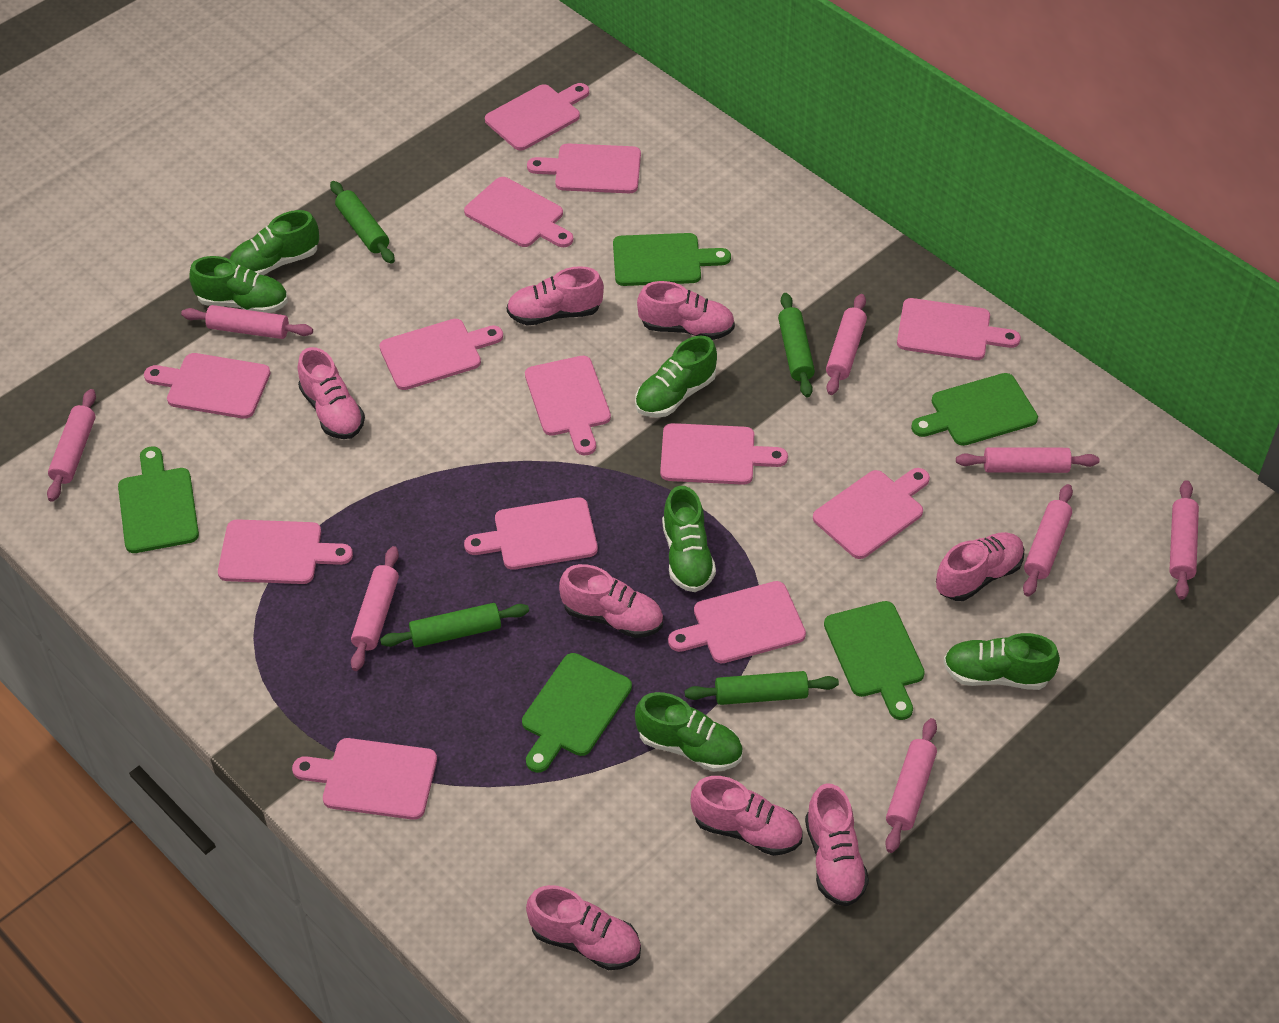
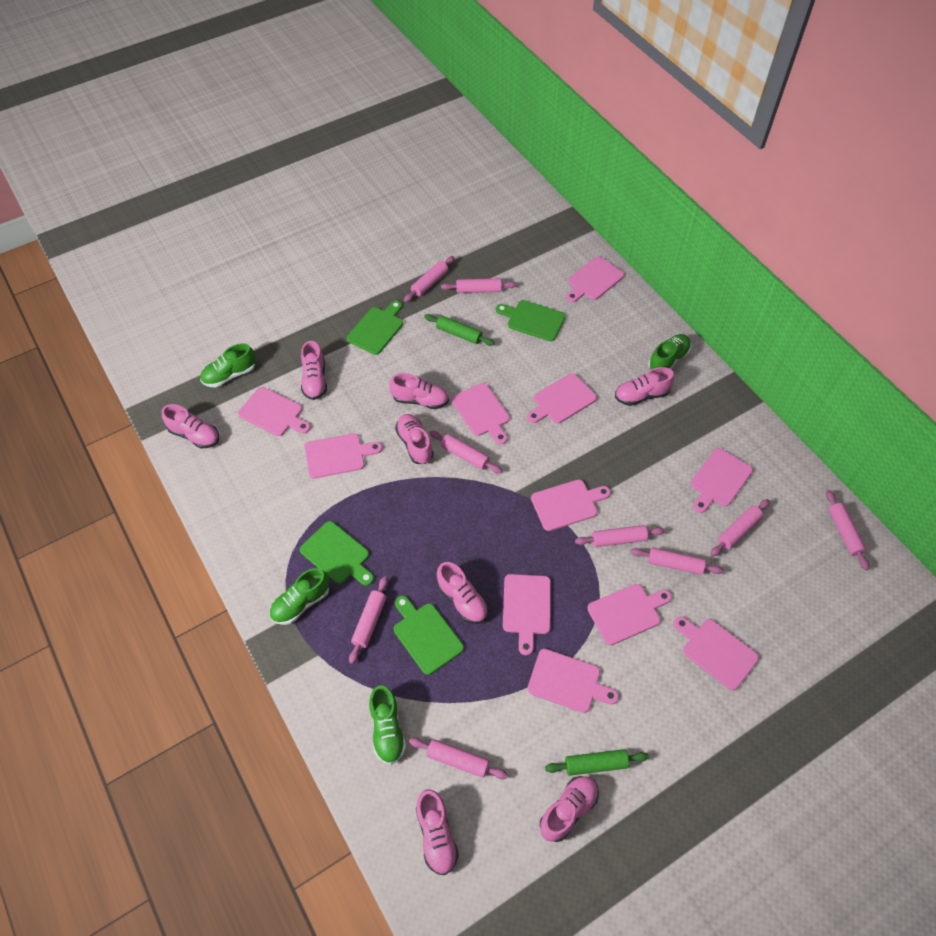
green cutting board: 5 -> 4
green rolling pin: 4 -> 2
green shoe: 6 -> 4
pink cutting board: 13 -> 11
pink rolling pin: 8 -> 9

